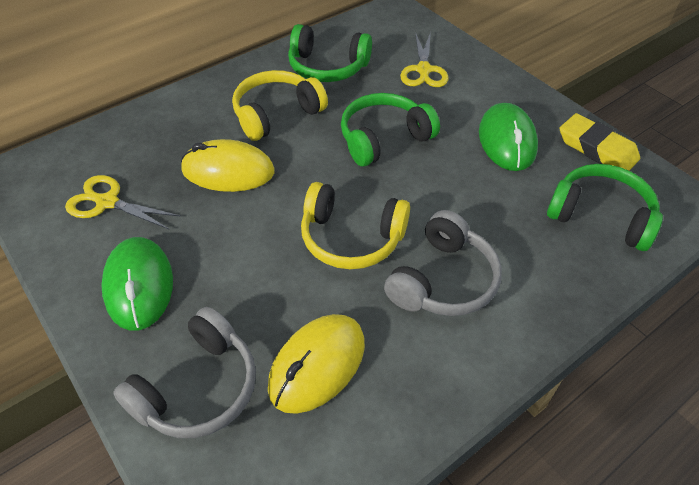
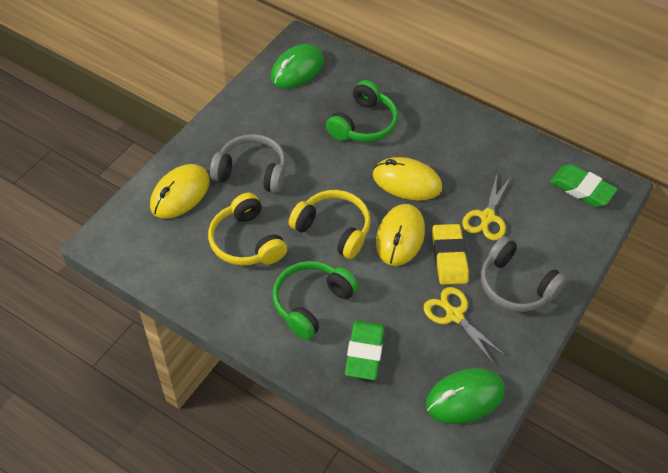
green eraser: 0 -> 2
green headphones: 3 -> 2
yellow mouse: 2 -> 3

